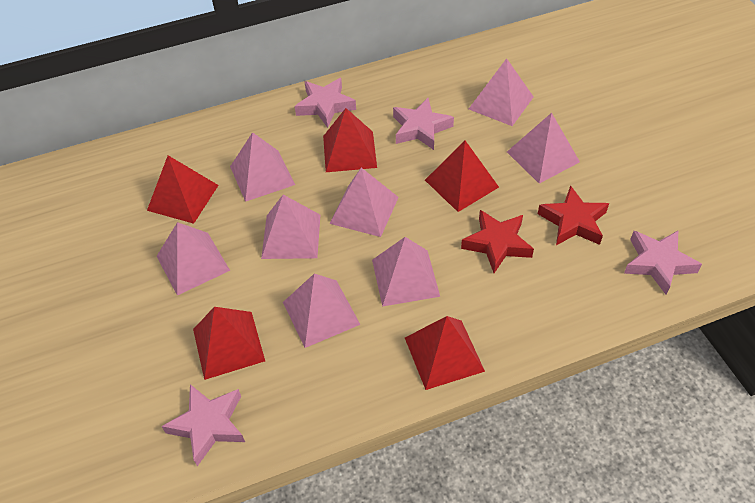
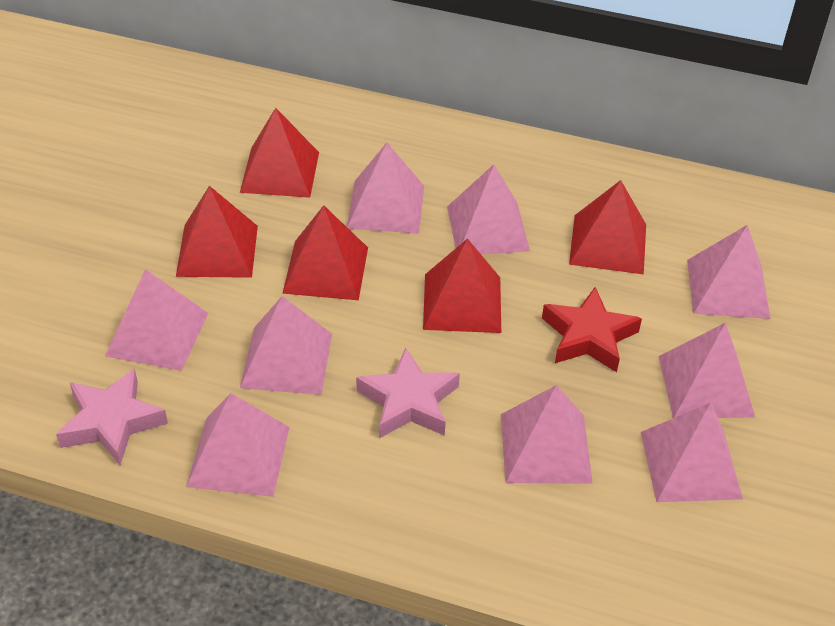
pink pyramid: 8 -> 9
pink star: 4 -> 2
red star: 2 -> 1

